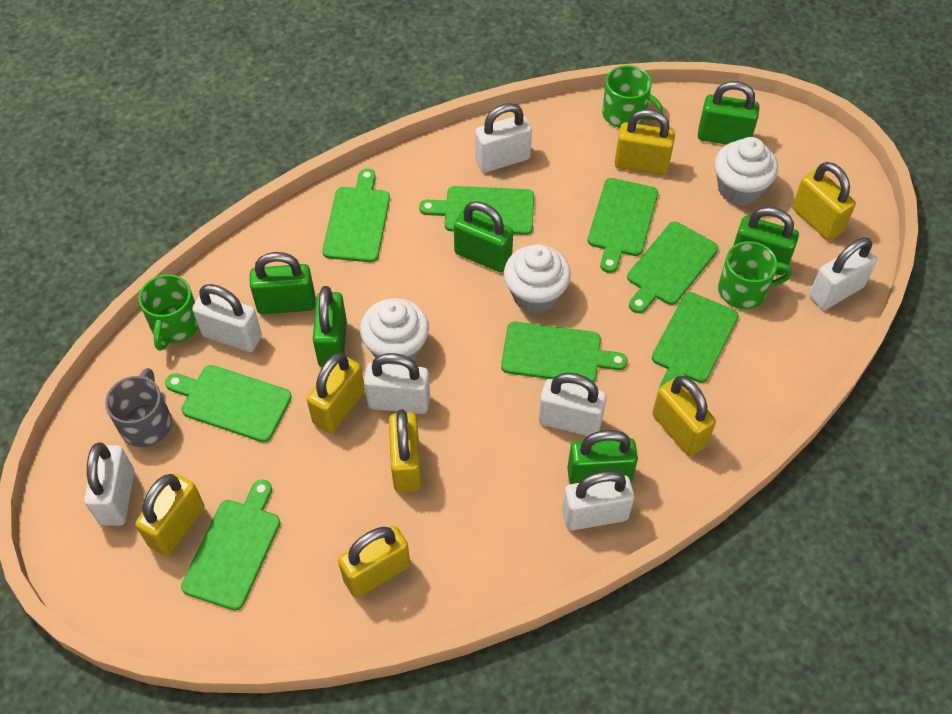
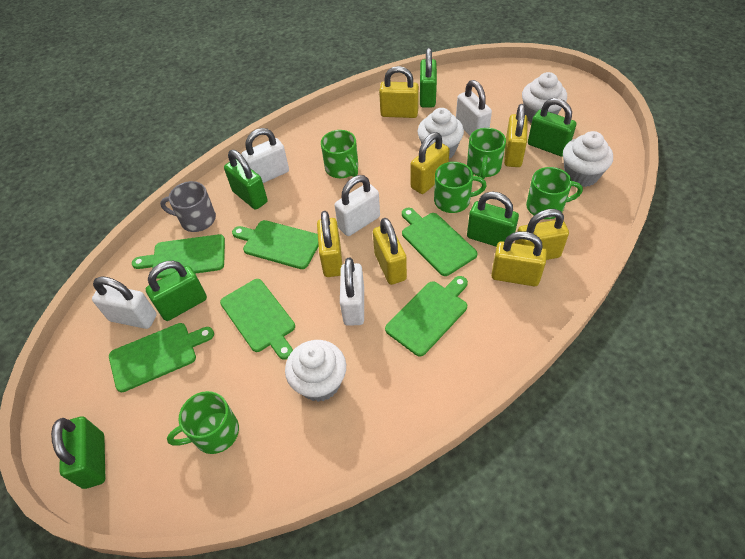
green cutting board: 8 -> 6
green mug: 3 -> 5
white cupcake: 3 -> 4
white padlock: 7 -> 5

